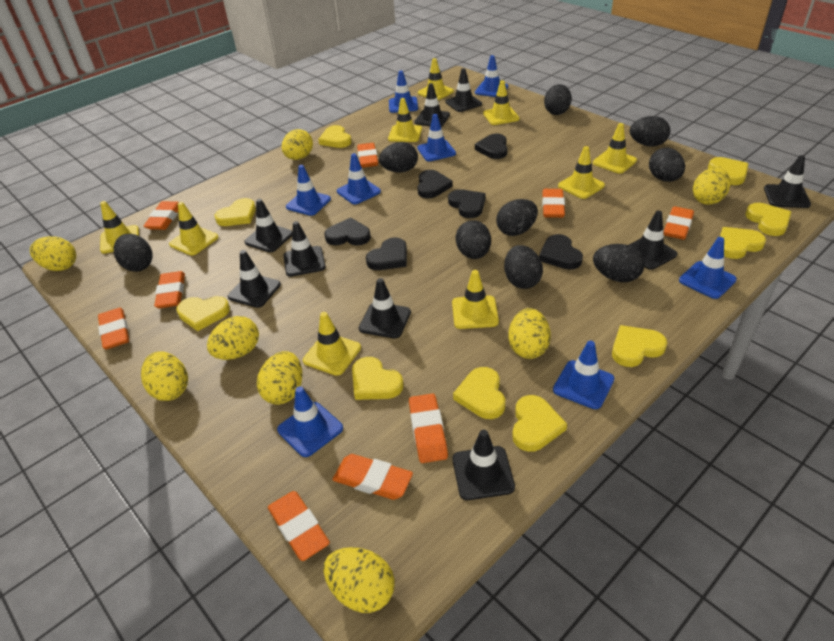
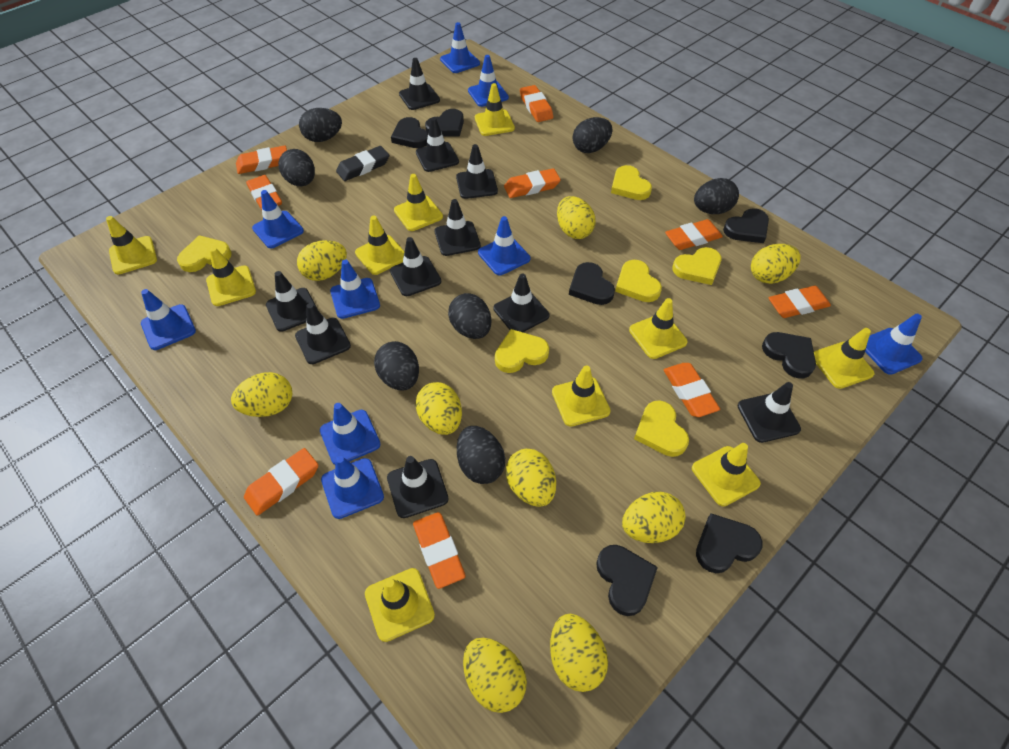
black egg: 9 -> 7
black eraser: 0 -> 1
black heart: 6 -> 7
black traffic cone: 9 -> 10
blue traffic cone: 8 -> 9
yellow egg: 8 -> 9
yellow heart: 10 -> 6
yellow traffic cone: 9 -> 10

